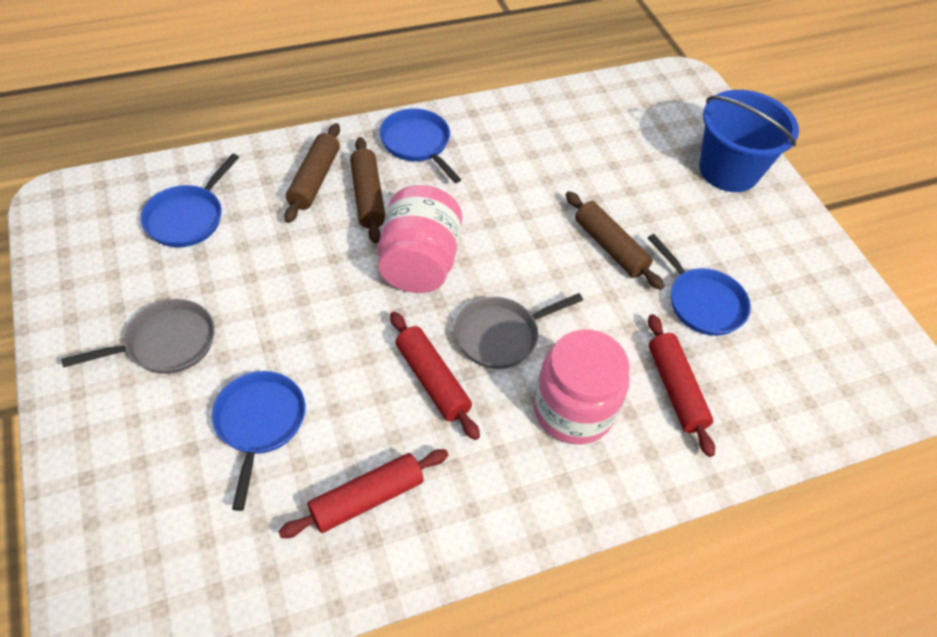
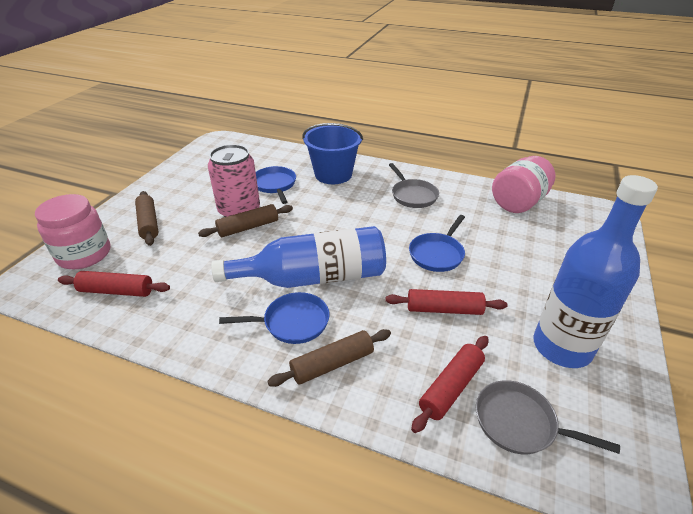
blue bottle: 0 -> 2
blue pan: 4 -> 3
pink can: 0 -> 1

